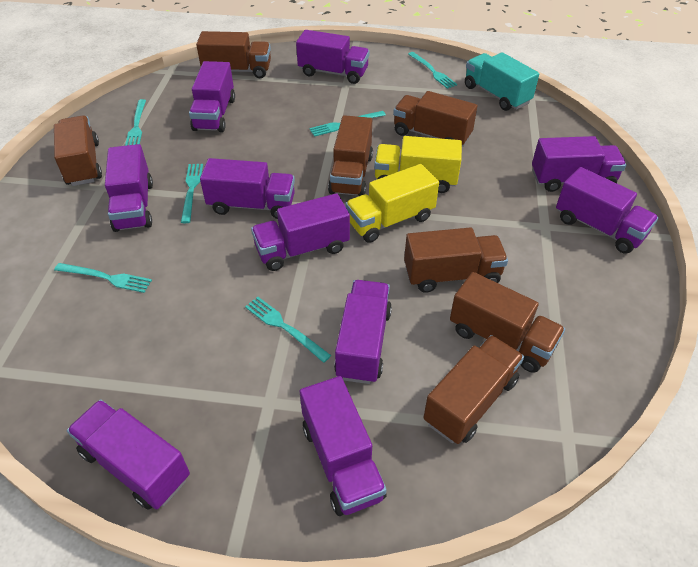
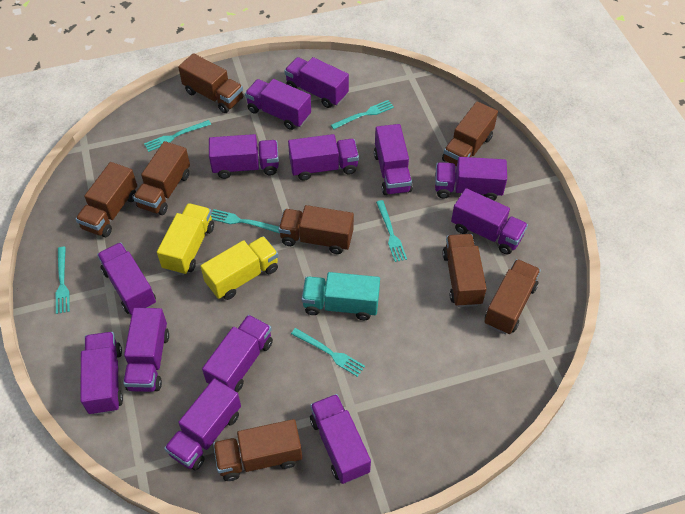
brown truck: 7 -> 8
purple truck: 10 -> 13

